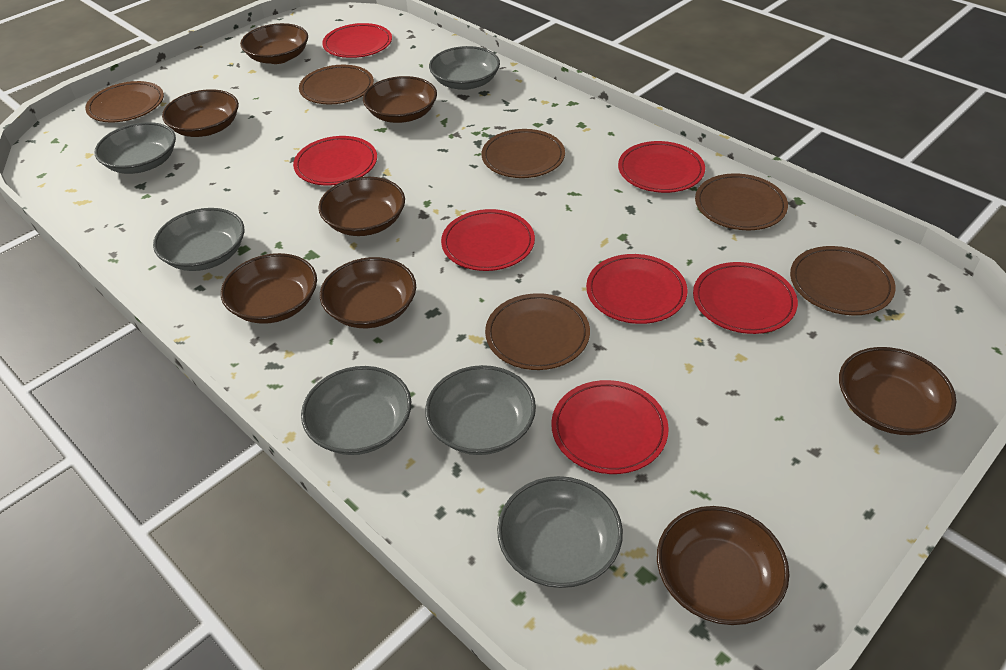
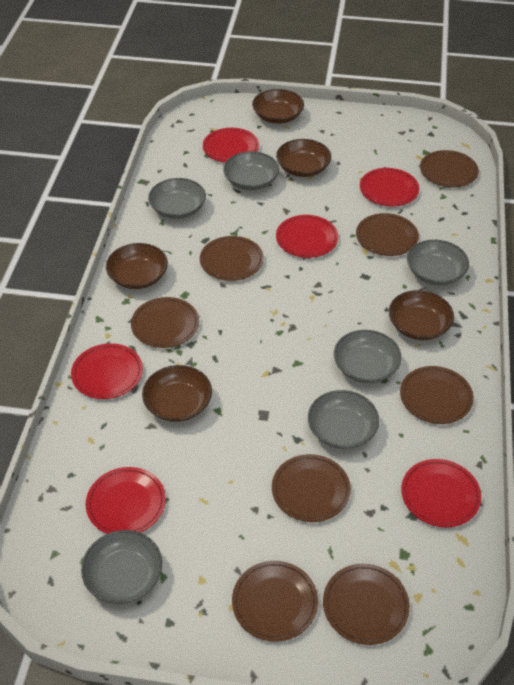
brown bowl: 8 -> 5
brown plate: 6 -> 8
red plate: 7 -> 6

